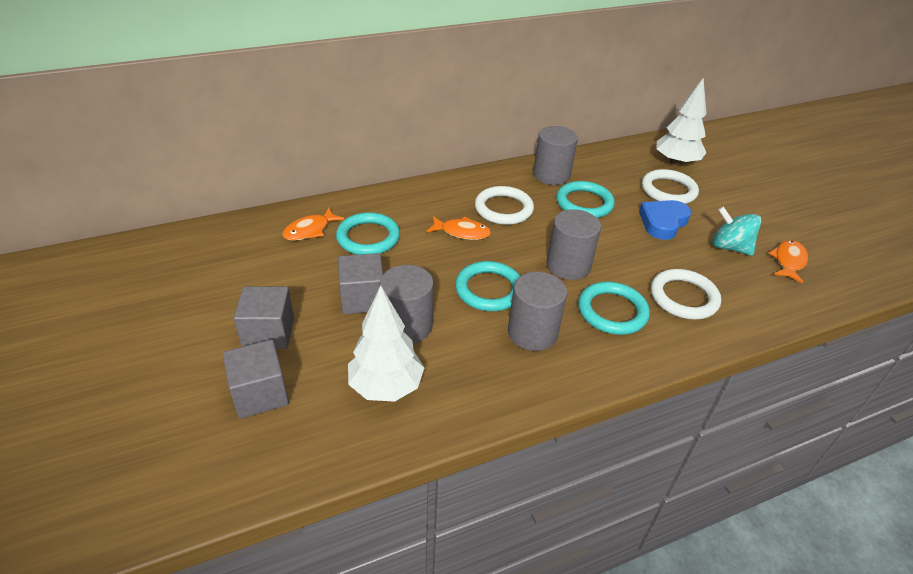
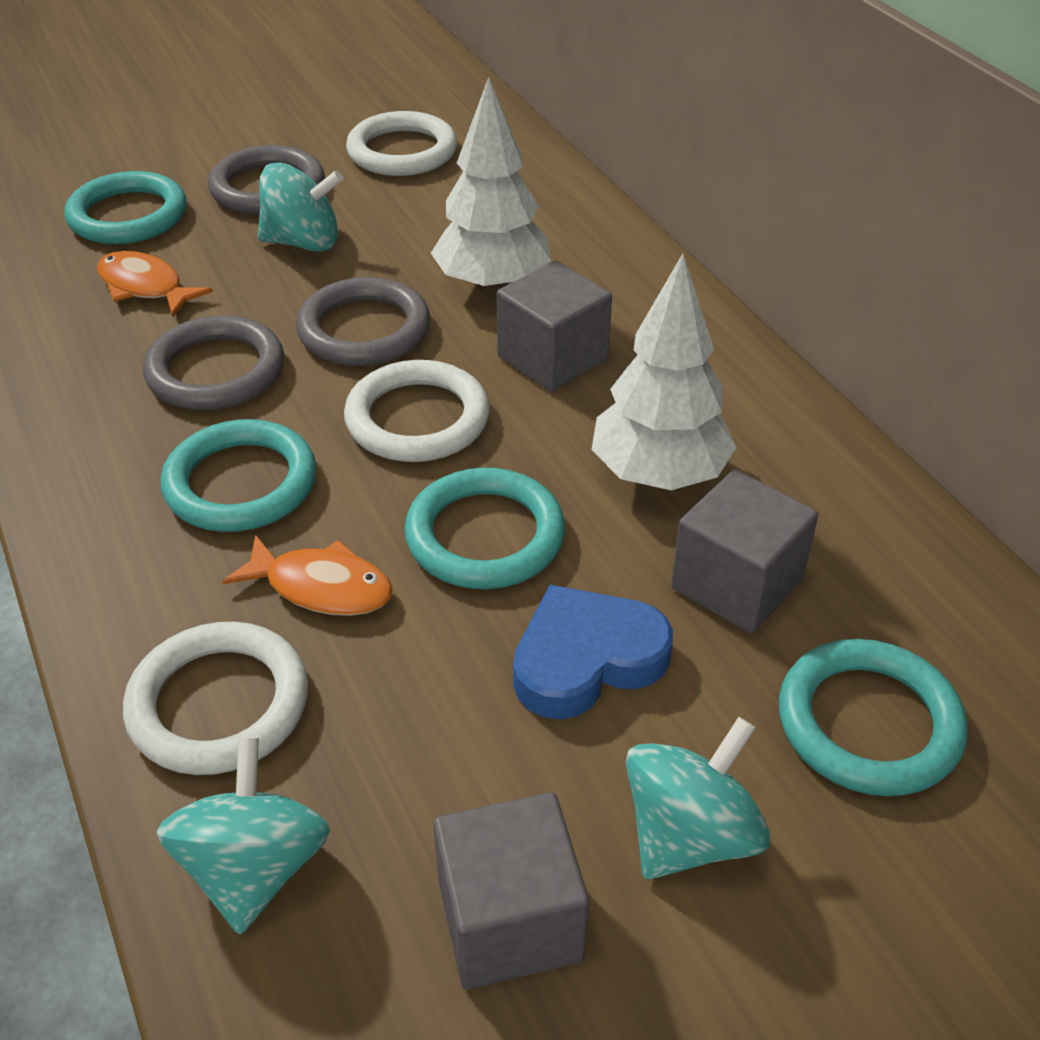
grey cylinder: 4 -> 0
grey ring: 0 -> 3
orange fish: 3 -> 2
turquoise spinning top: 1 -> 3

